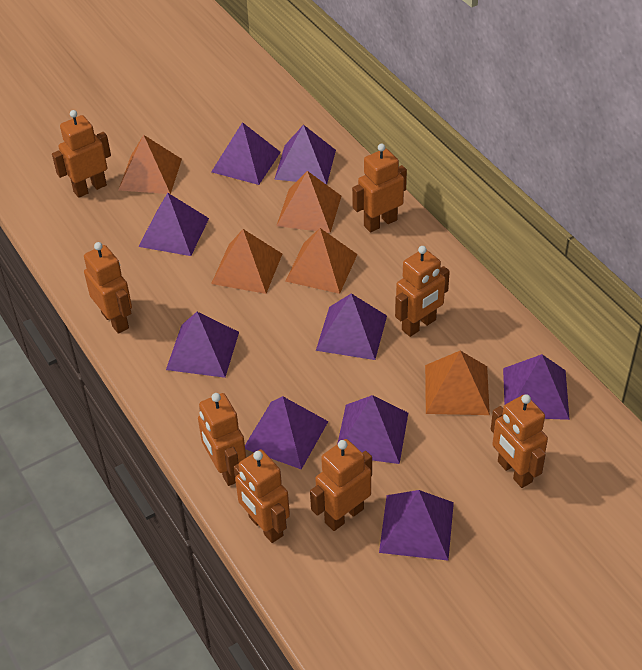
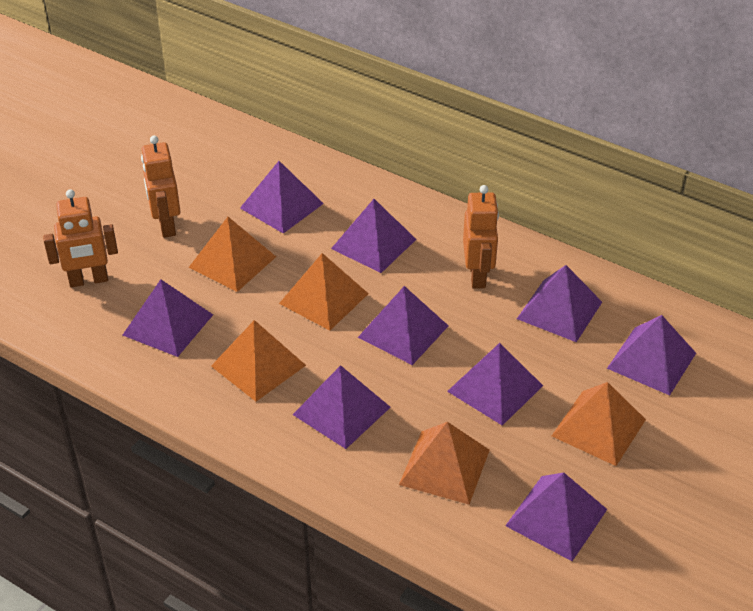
orange robot: 8 -> 3

